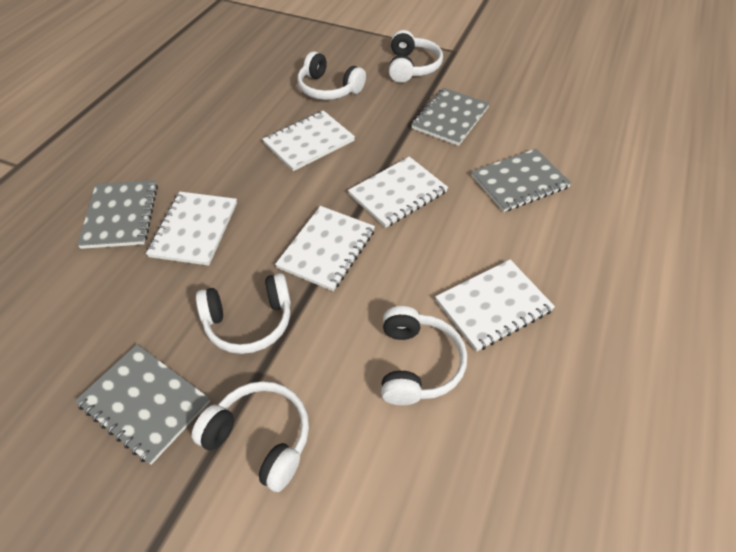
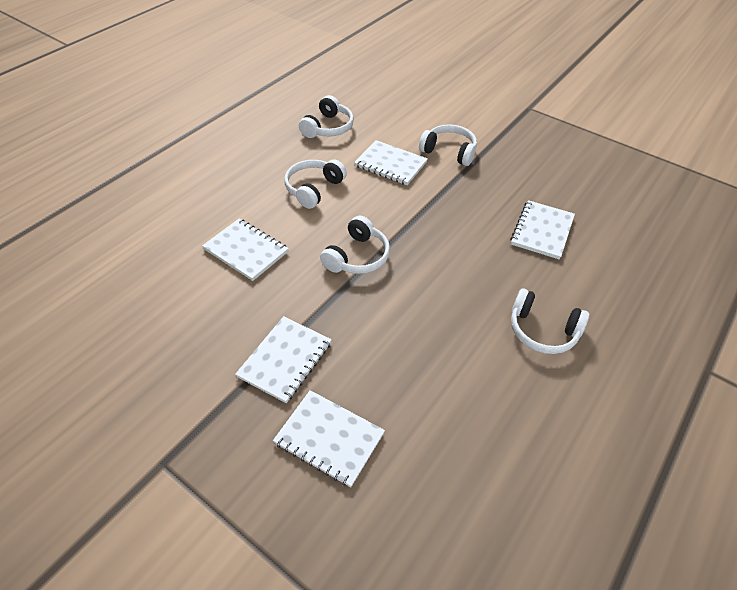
grey notebook: 4 -> 0

